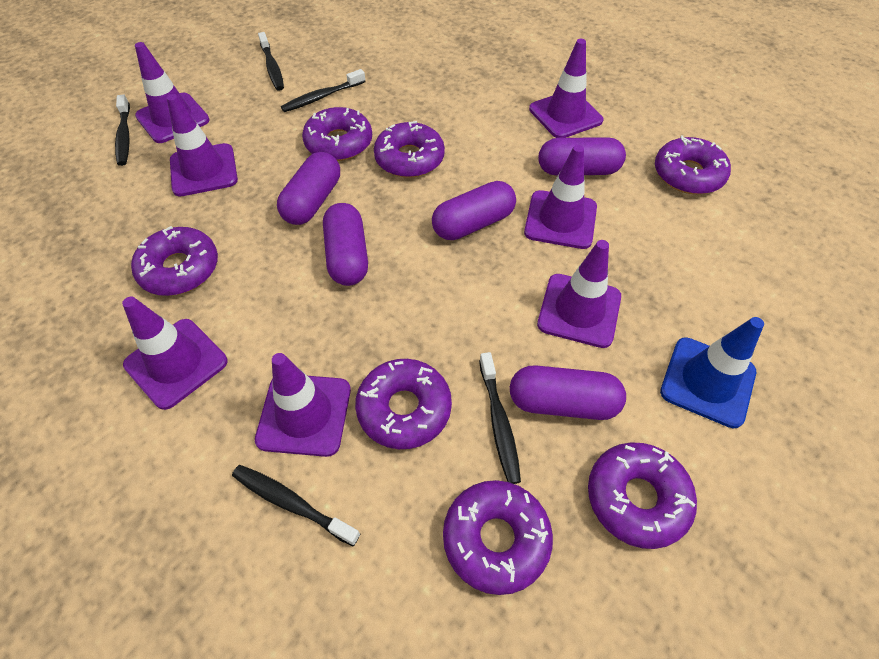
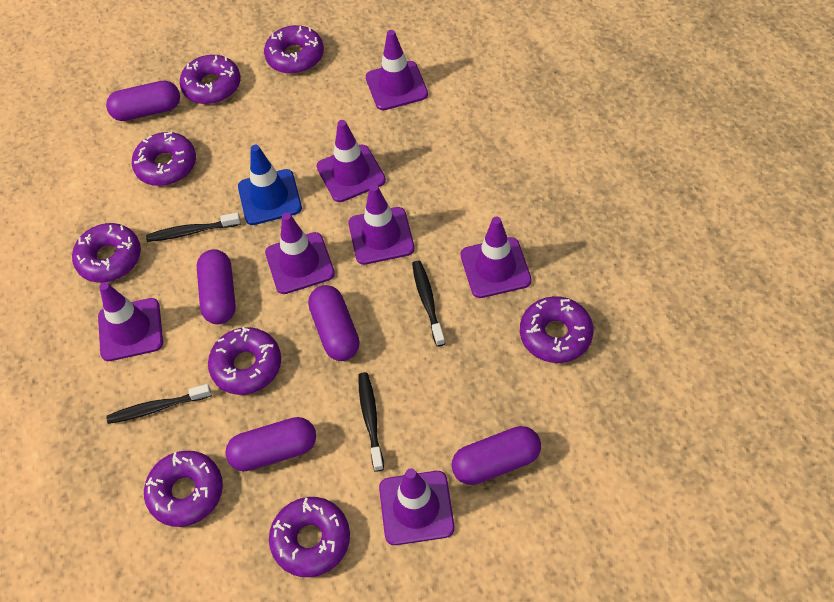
black toothbrush: 5 -> 4
purple donut: 7 -> 8

